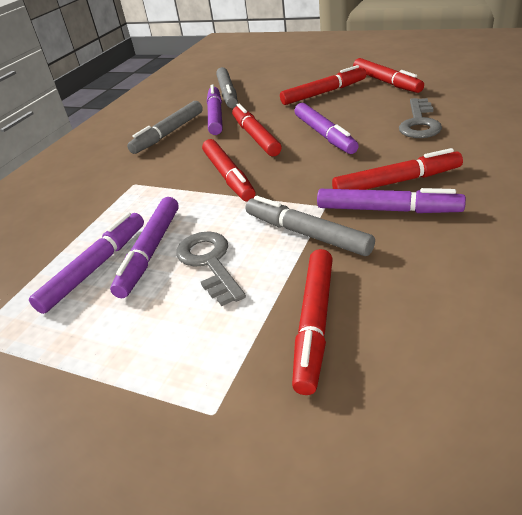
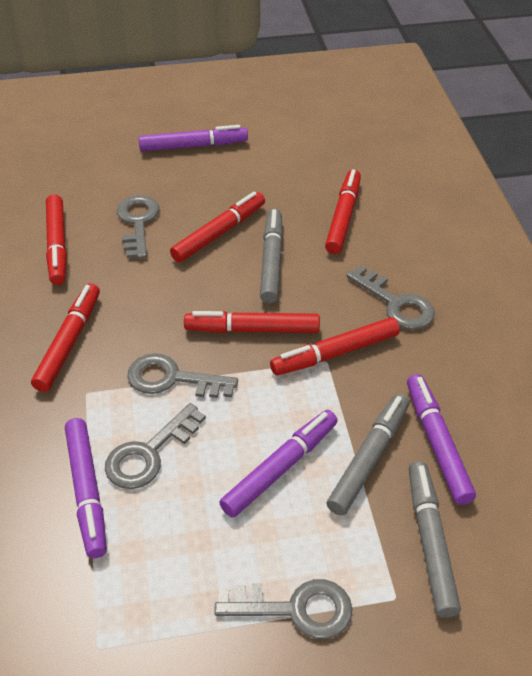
grey key: 2 -> 5
purple marker: 5 -> 4

